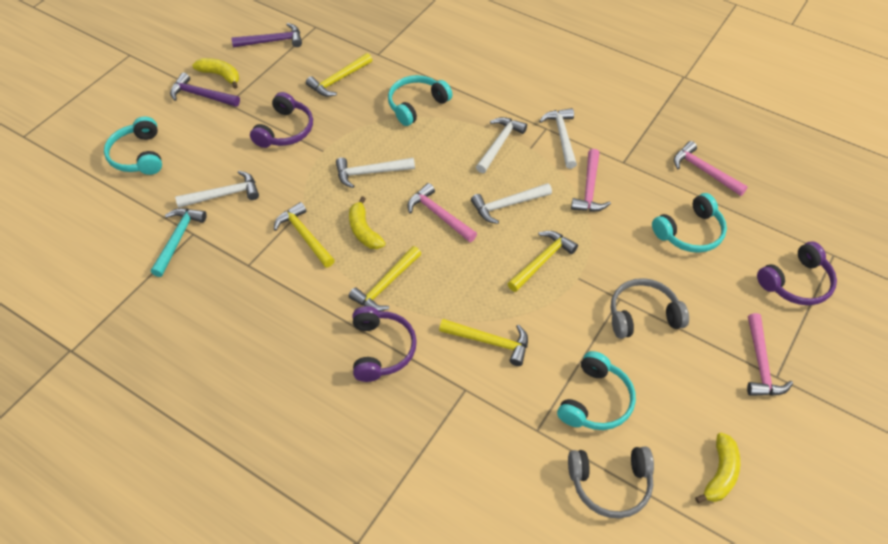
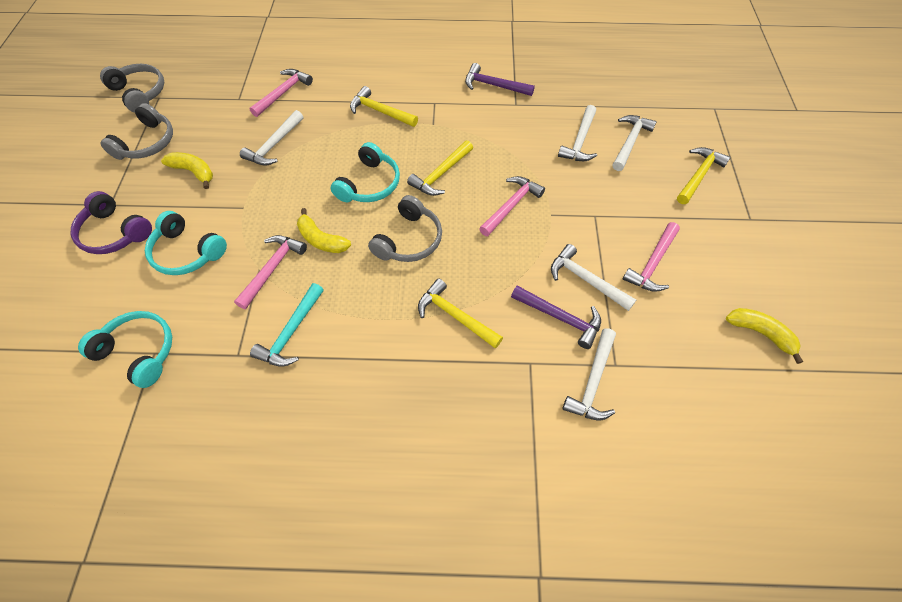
grey headphones: 2 -> 3
purple headphones: 3 -> 1
turquoise headphones: 4 -> 3
yellow hammer: 5 -> 4

